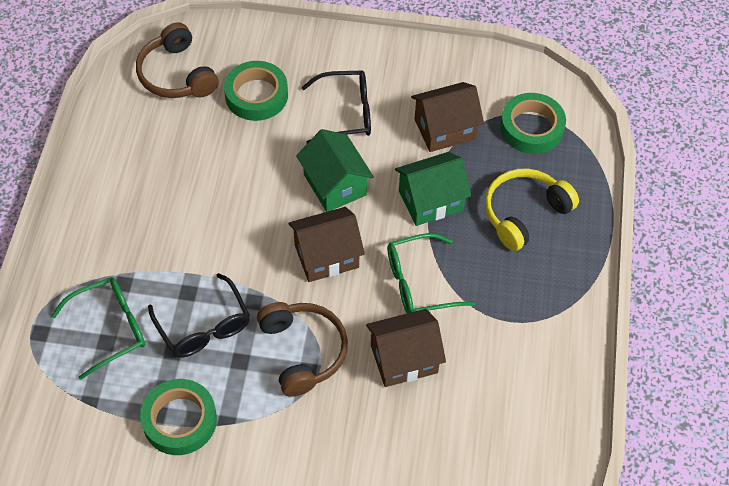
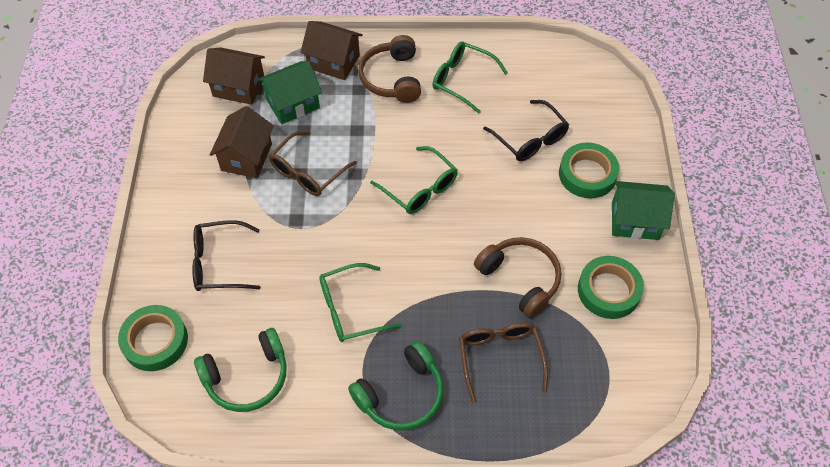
brown glasses: 0 -> 2
green glasses: 2 -> 3
green headphones: 0 -> 2
yellow headphones: 1 -> 0

